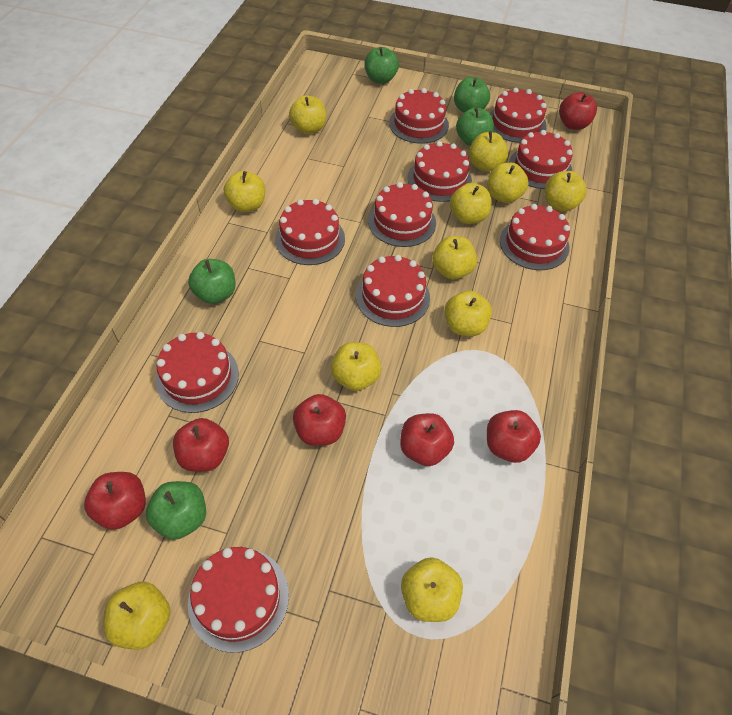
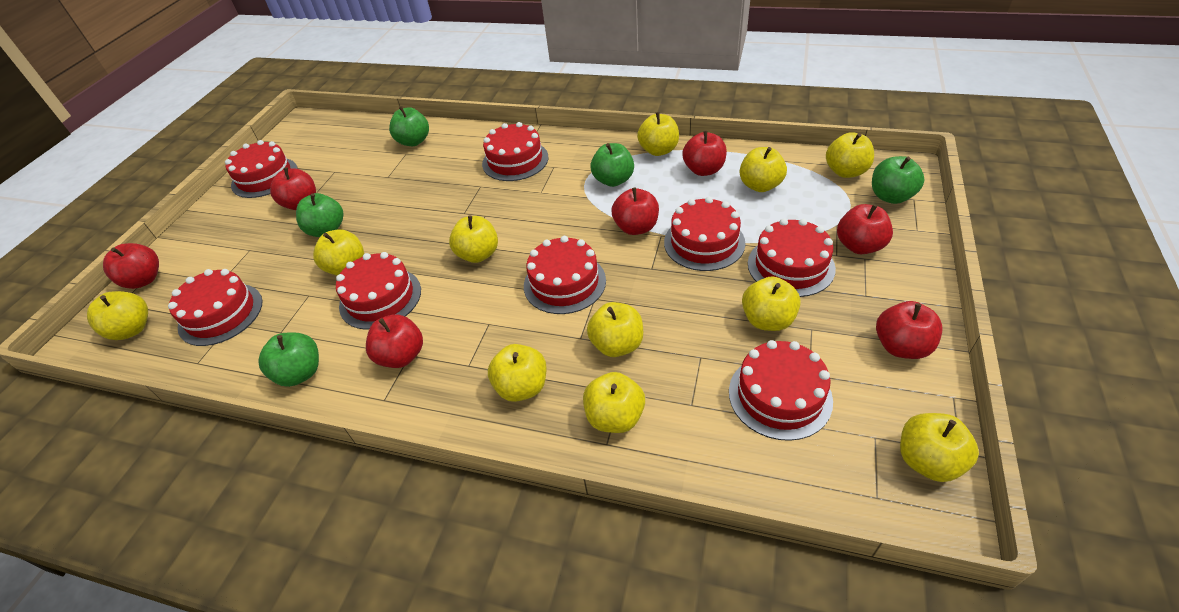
red apple: 6 -> 7
red cake: 10 -> 8

